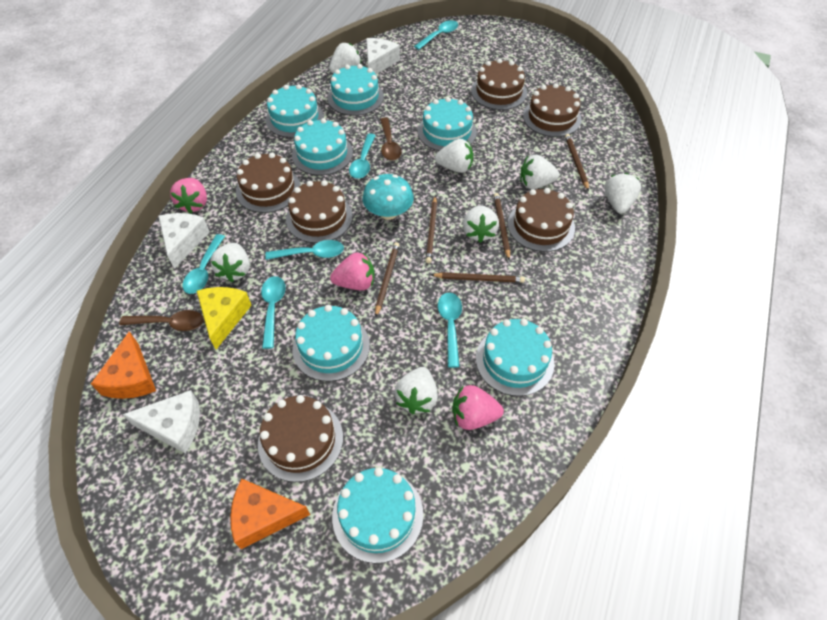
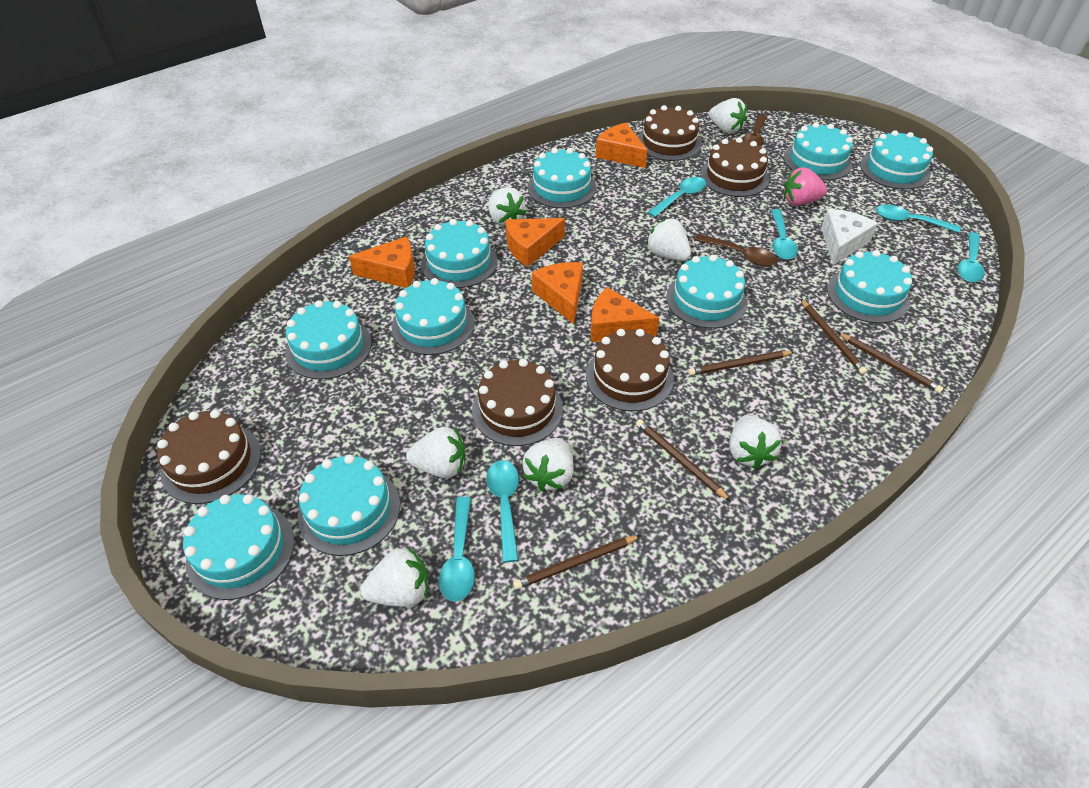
brown cake: 6 -> 5
orange cheese: 2 -> 5
pink strawberry: 3 -> 1
turquoise cake: 7 -> 10
turquoise mushroom: 1 -> 0
white cheese: 3 -> 1
yellow cheese: 1 -> 0

